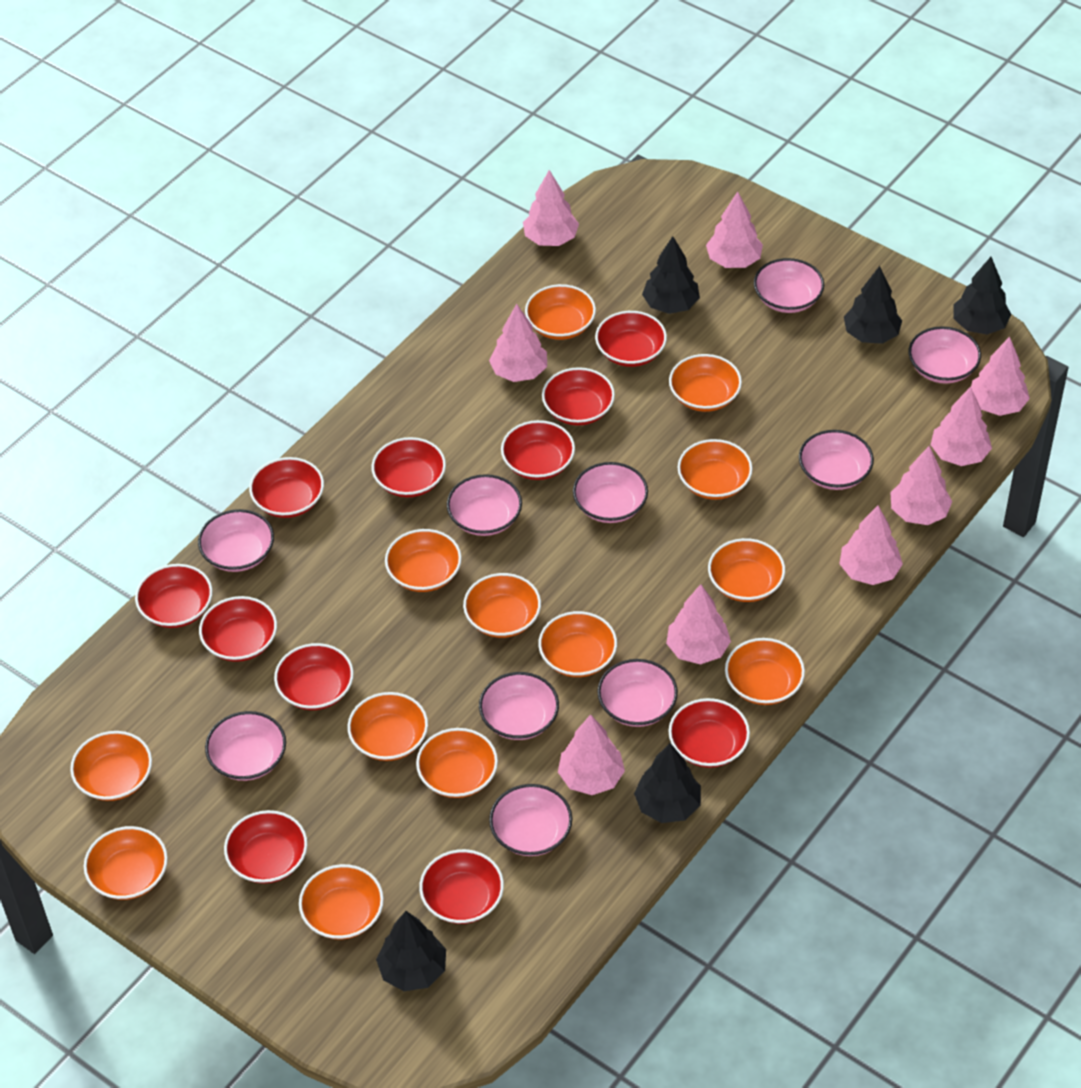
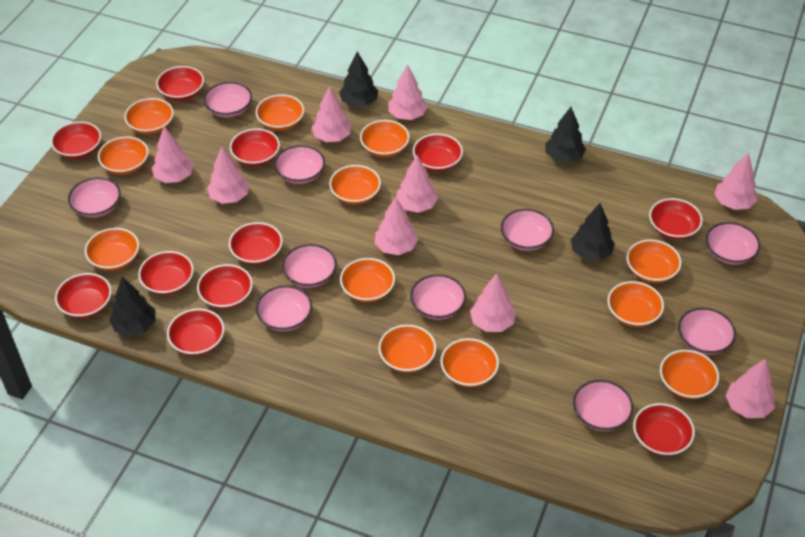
black tree: 5 -> 4
orange bowl: 13 -> 12

